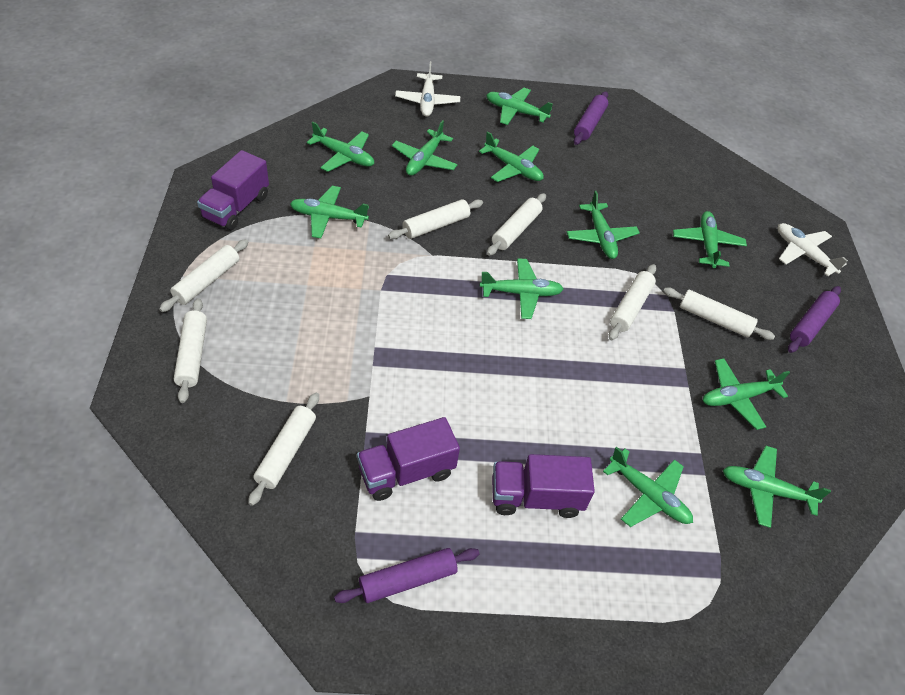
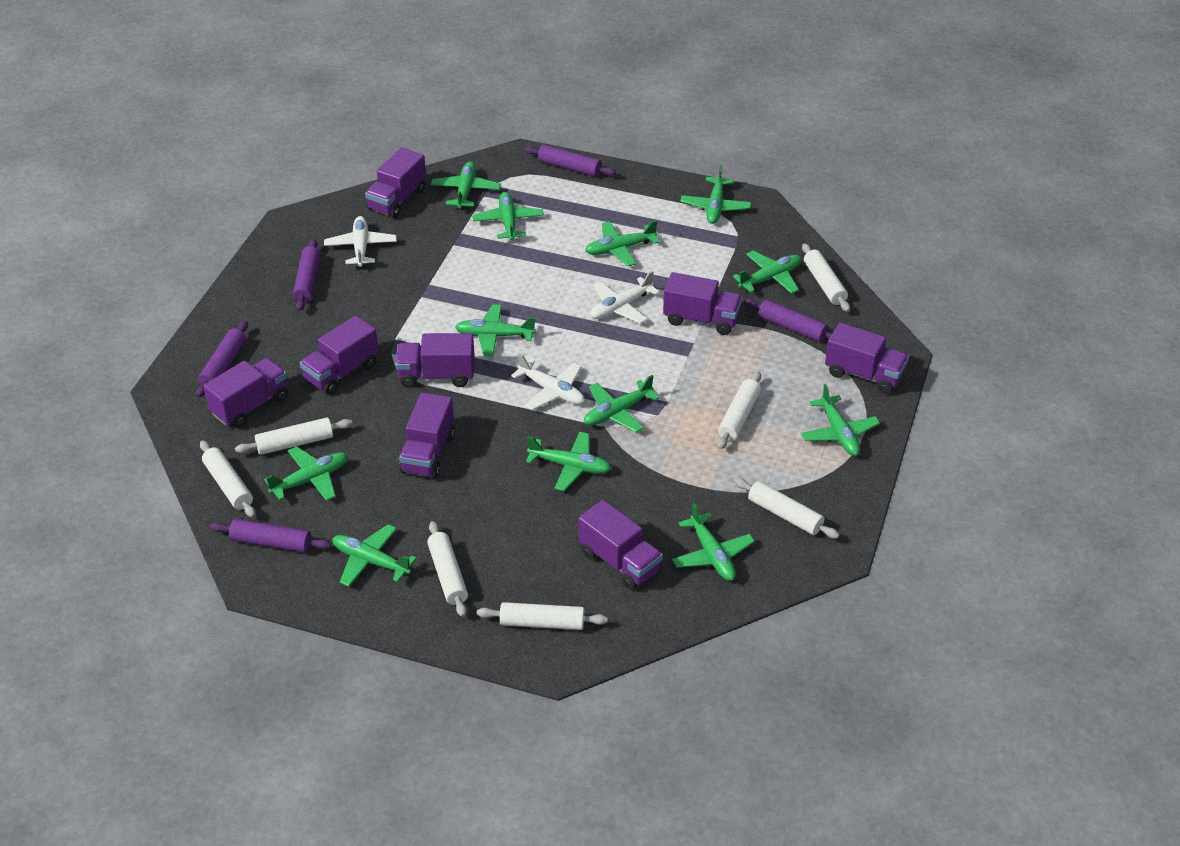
green plane: 11 -> 12
purple rolling pin: 3 -> 5
purple truck: 3 -> 8
white plane: 2 -> 3

